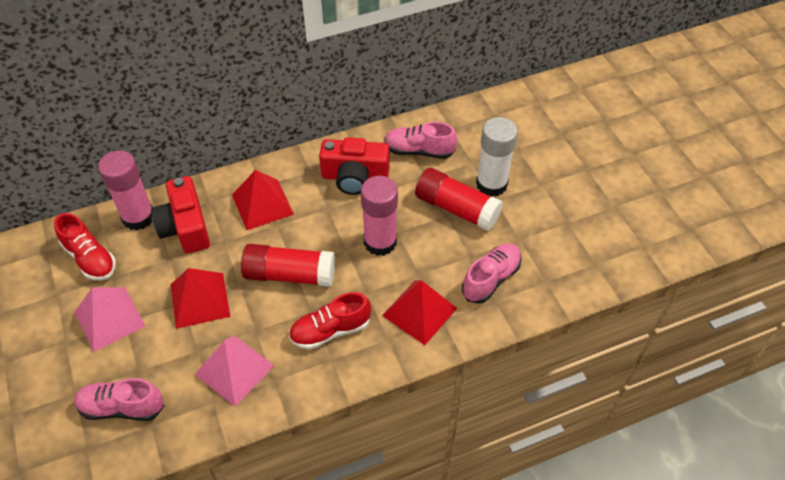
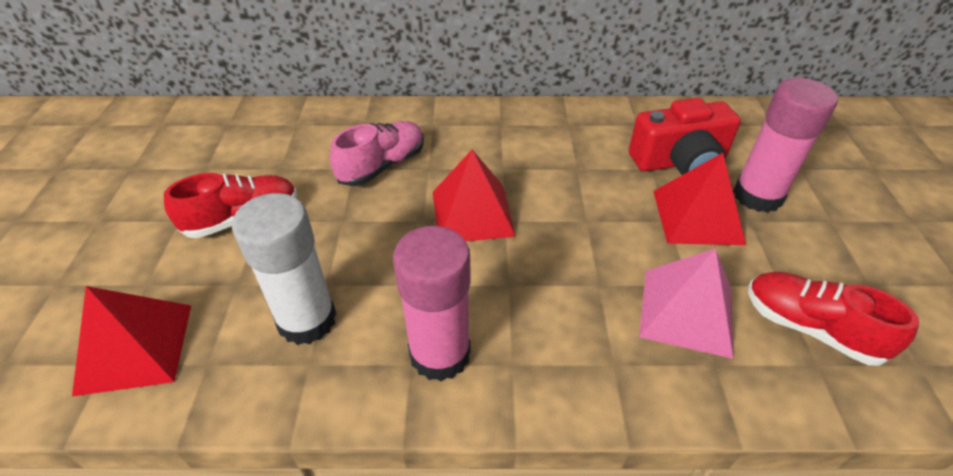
pink pyramid: 2 -> 1
pink shoe: 3 -> 1
red camera: 2 -> 1
red glue stick: 2 -> 0

